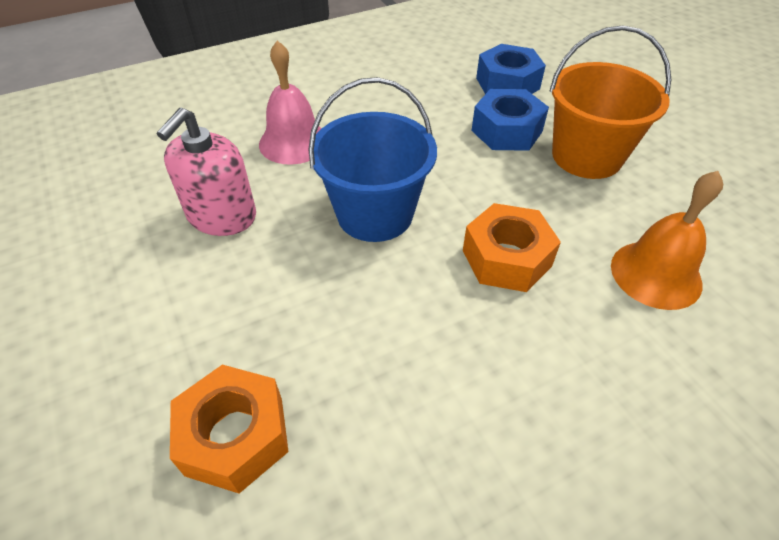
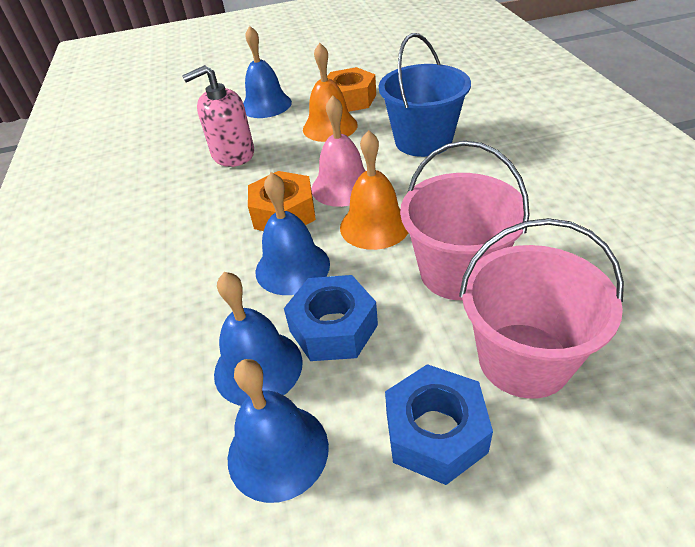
blue bell: 0 -> 4
orange bell: 1 -> 2
orange bucket: 1 -> 0
pink bucket: 0 -> 2

